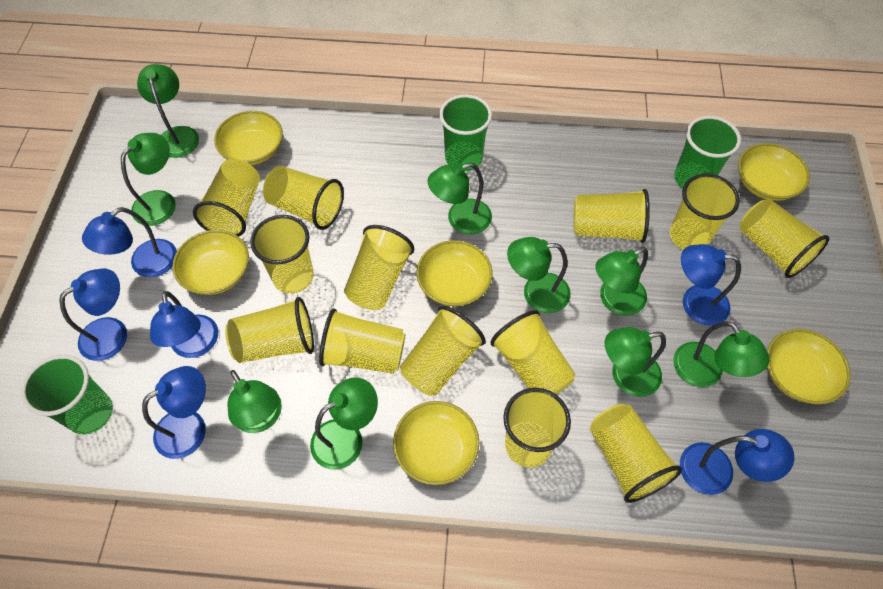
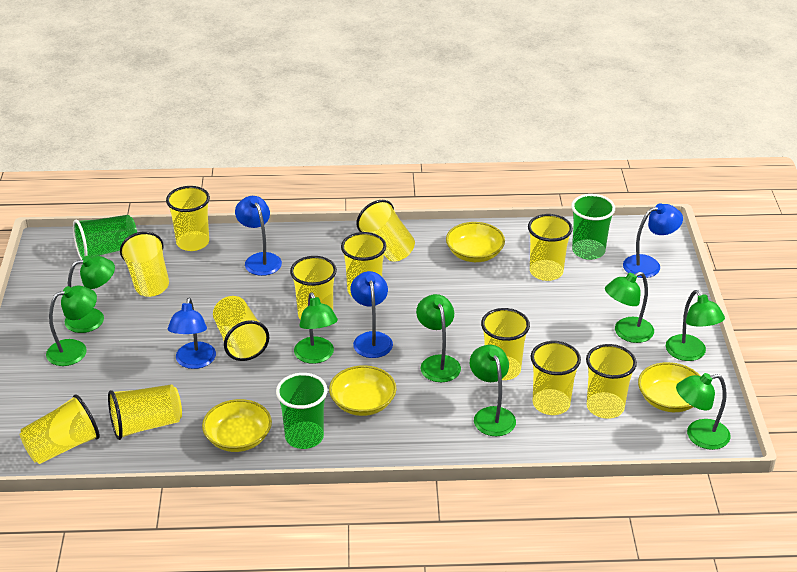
blue lamp: 6 -> 4
green lamp: 9 -> 8
yellow bowl: 6 -> 4
yellow cup: 13 -> 12

